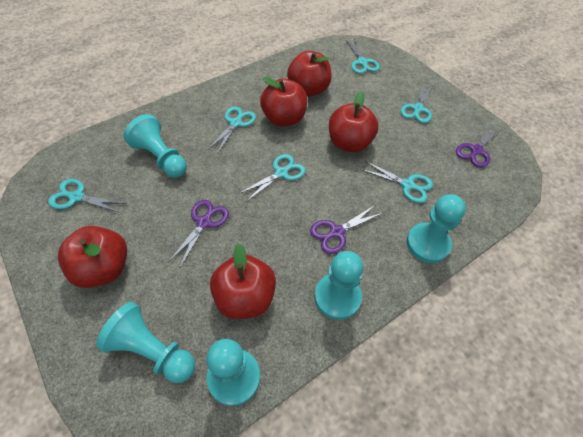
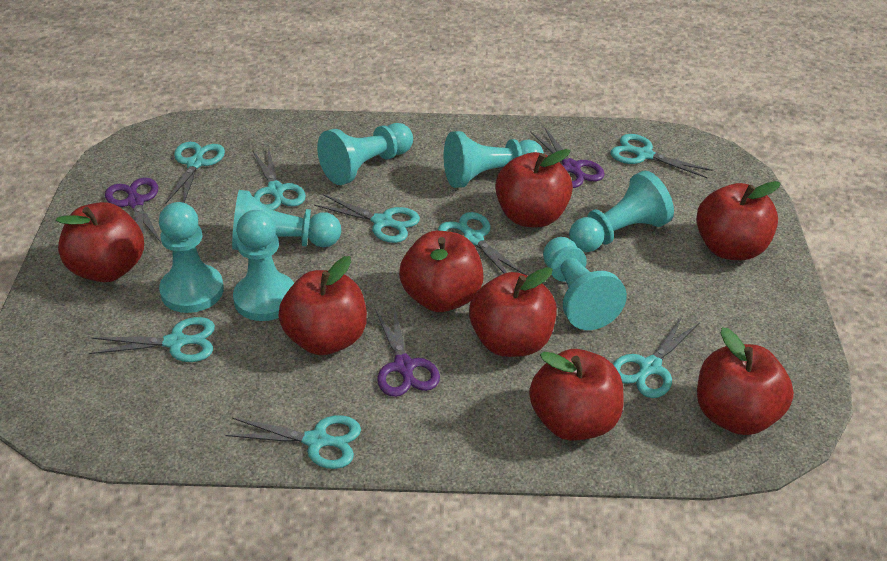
red apple: 5 -> 8
turquoise pawn: 5 -> 7
turquoise scissors: 6 -> 8

